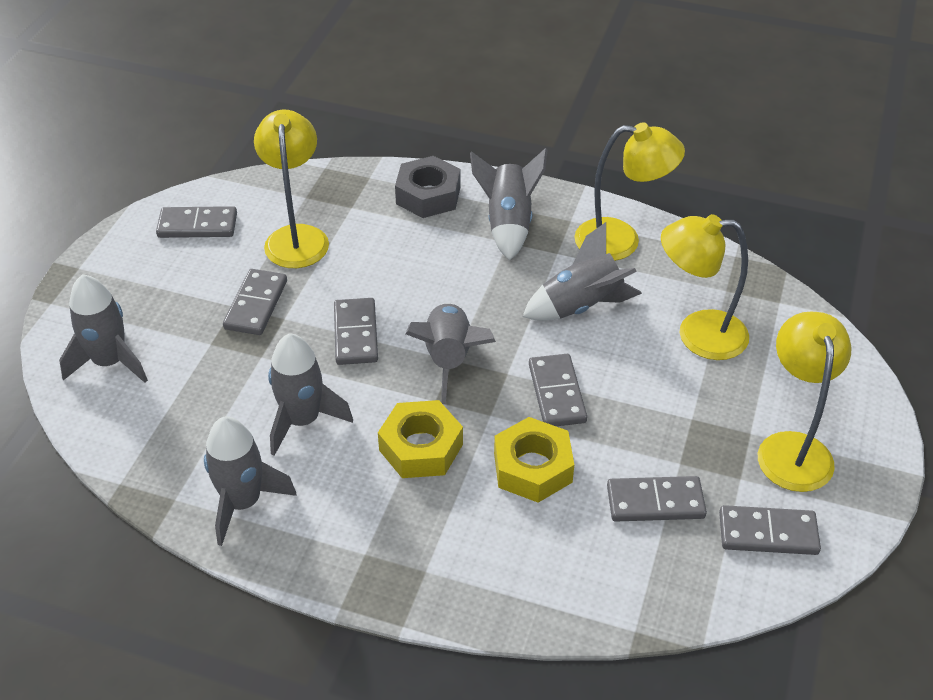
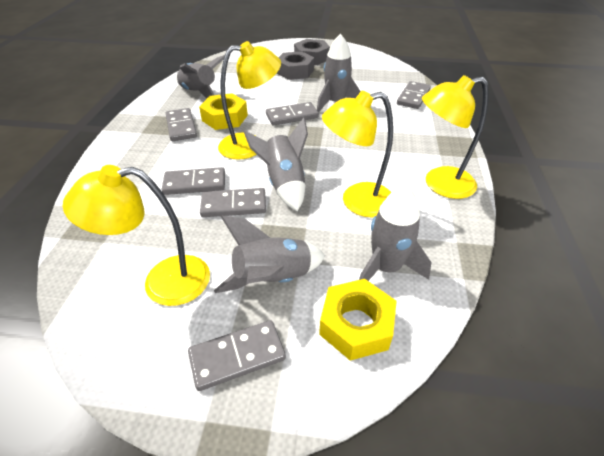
grey nut: 1 -> 2
grey rocket: 6 -> 5

